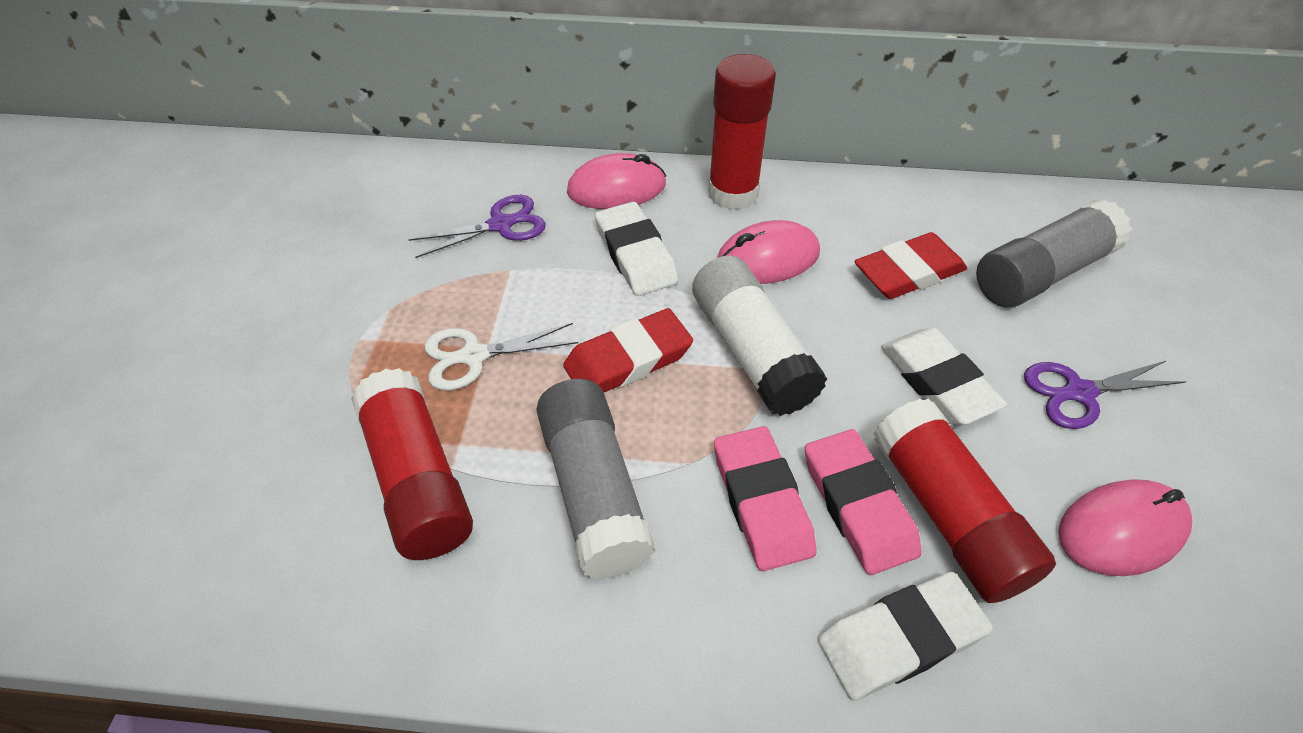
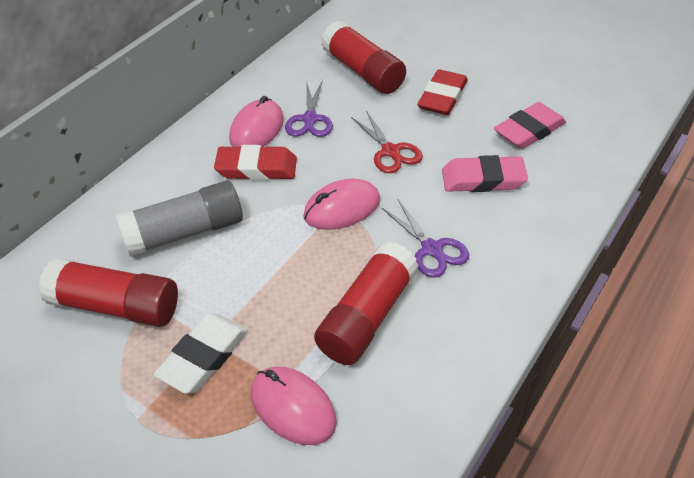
grey glue stick: 2 -> 1
red scissors: 0 -> 1
white eraser: 3 -> 1
white glue stick: 1 -> 0
white scissors: 1 -> 0

